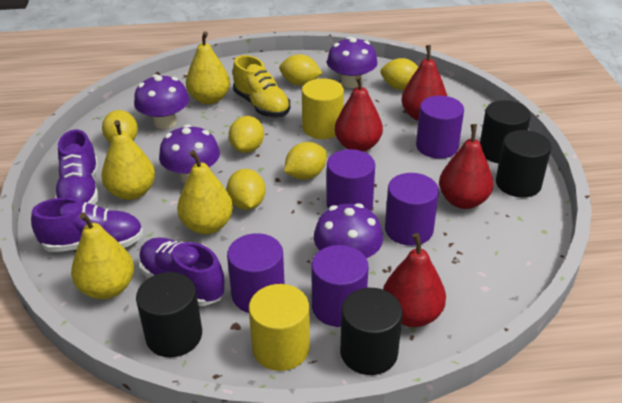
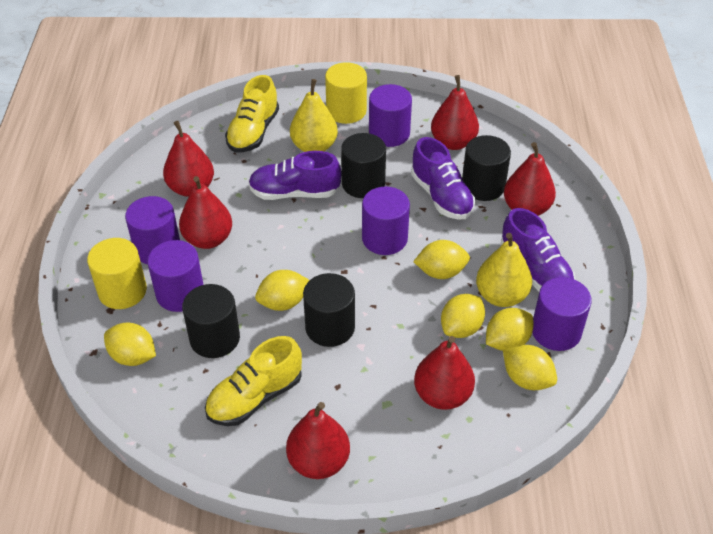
purple mushroom: 4 -> 0
red pear: 4 -> 6
yellow pear: 4 -> 2
yellow shoe: 1 -> 2

